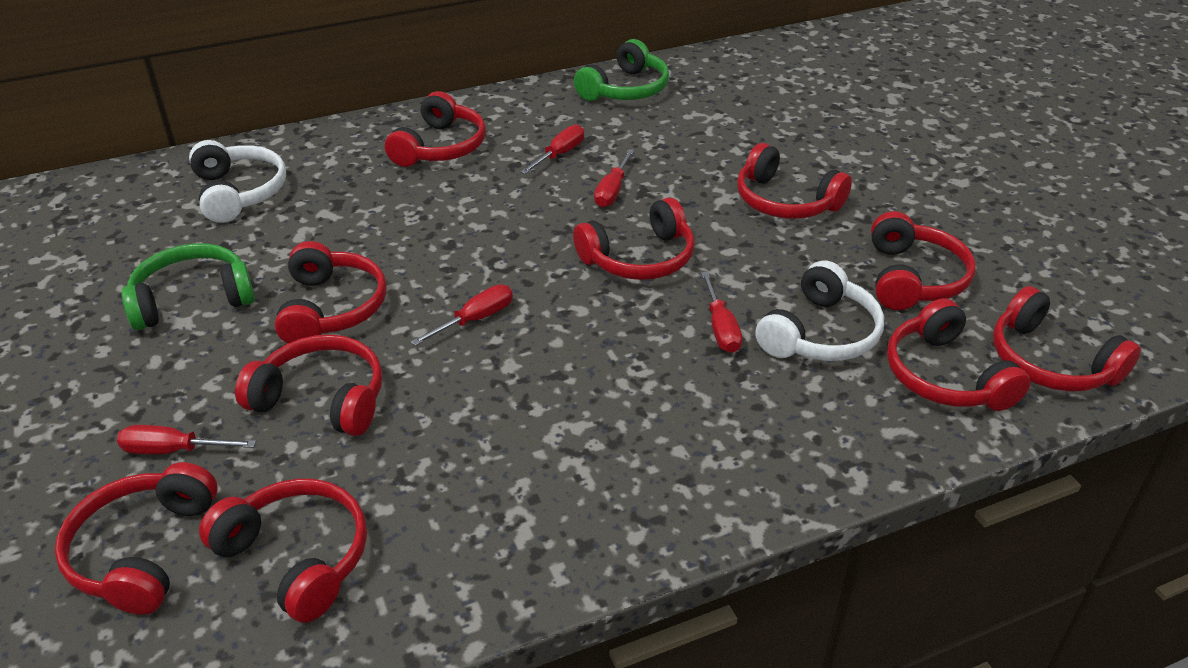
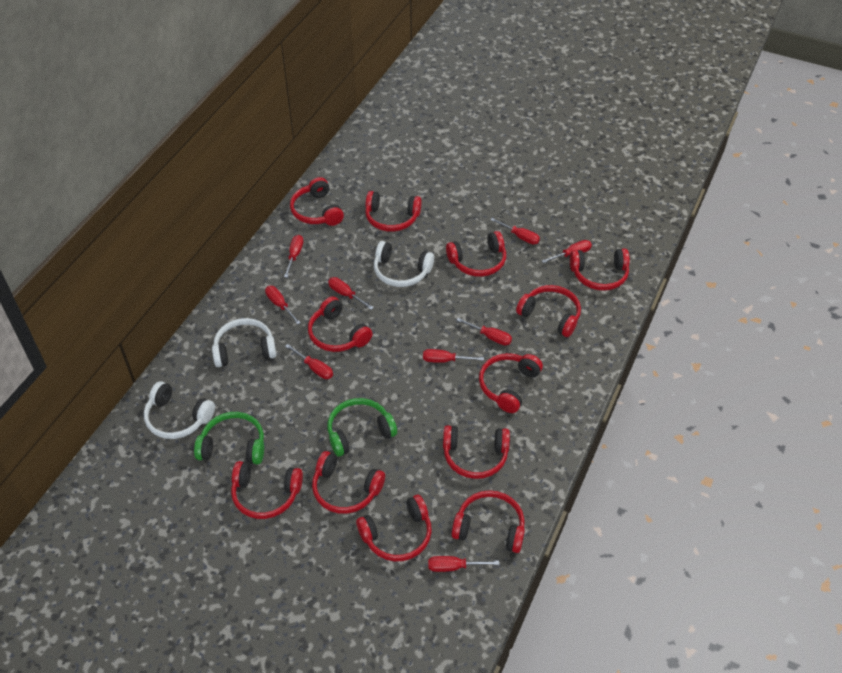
red headphones: 10 -> 12
red screwdriver: 5 -> 9
white headphones: 2 -> 3

